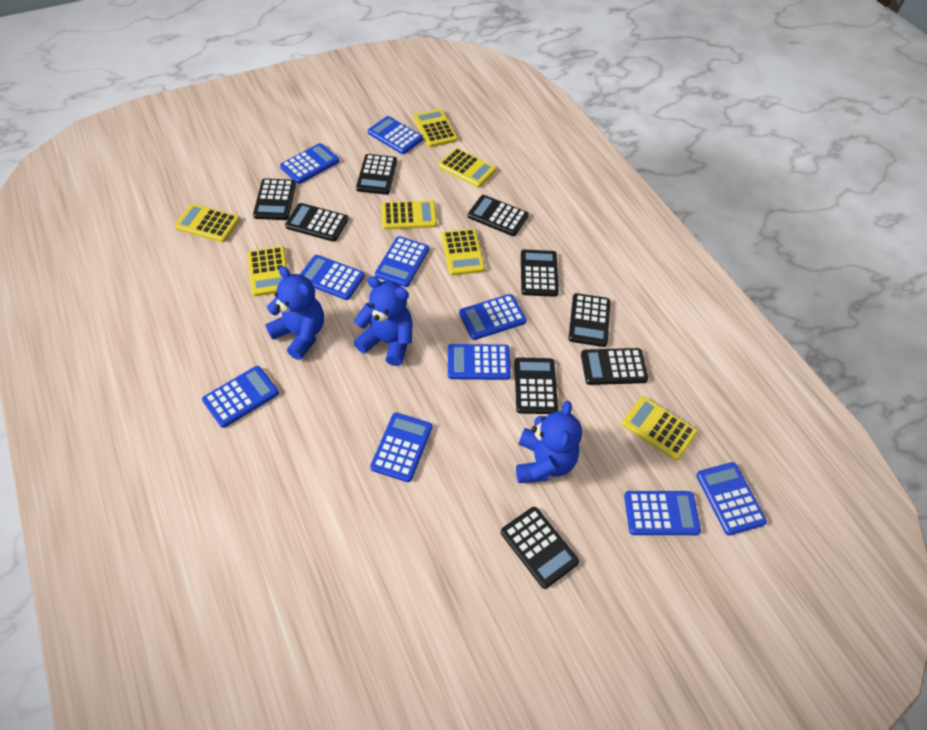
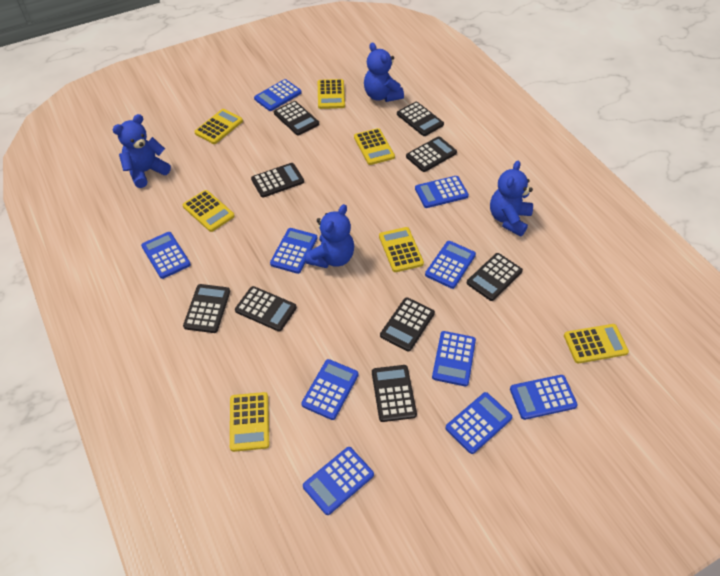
blue teddy bear: 3 -> 4

